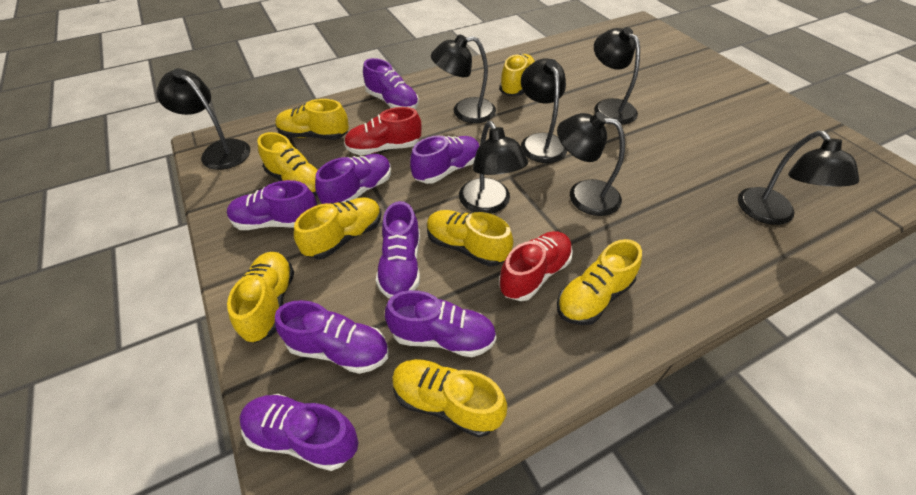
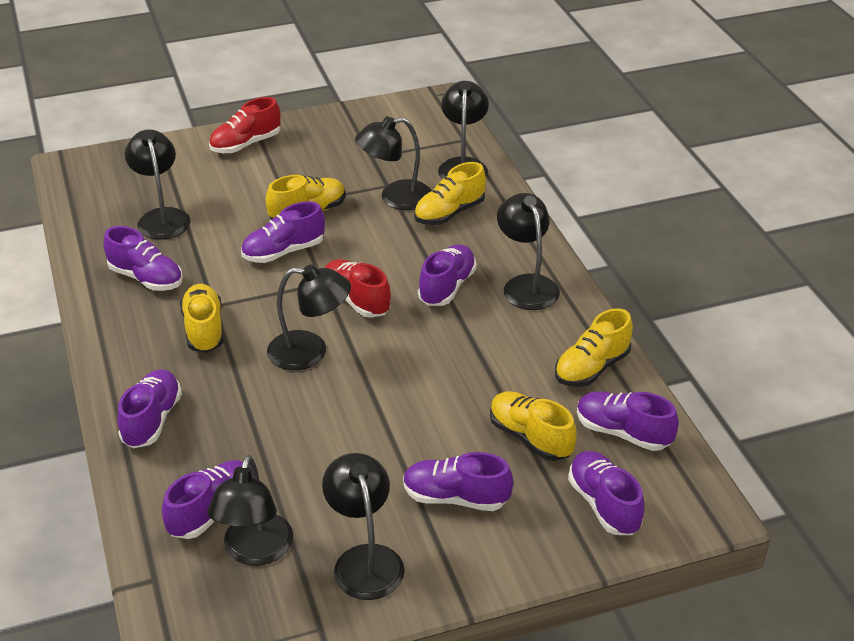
yellow shoe: 8 -> 5

